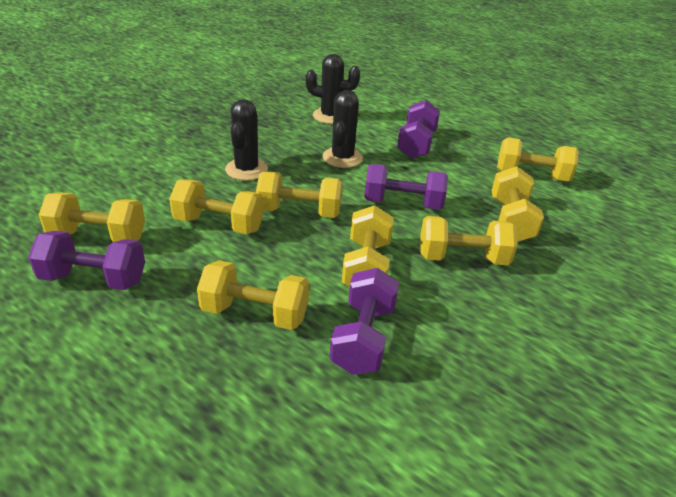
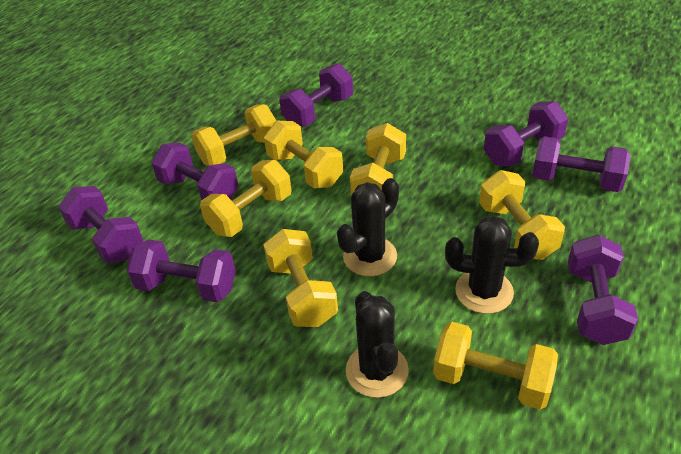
purple dumbbell: 4 -> 7
yellow dumbbell: 8 -> 7

